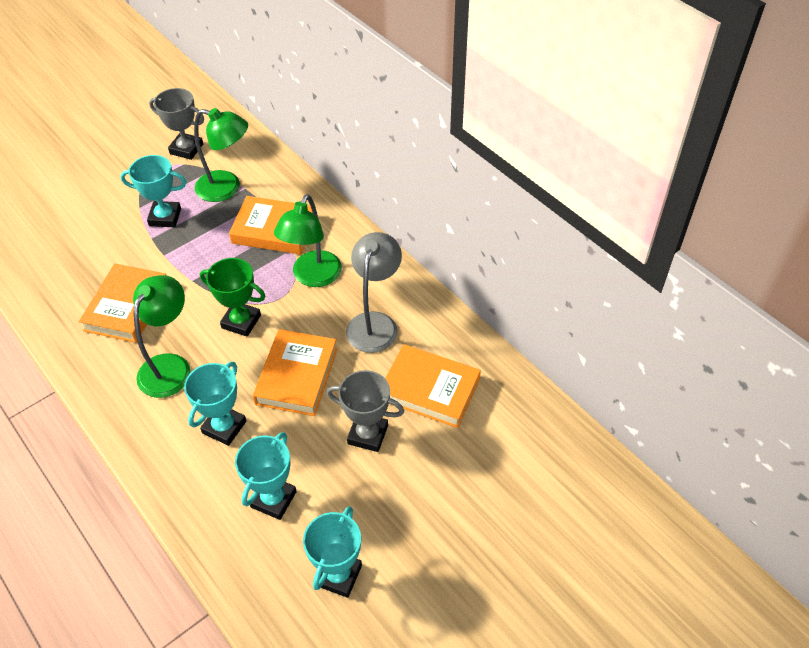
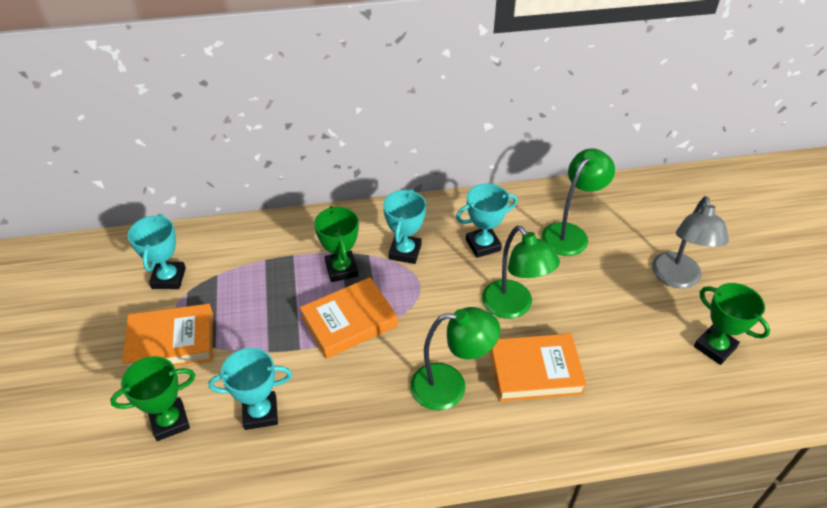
green trophy: 1 -> 3
grey trophy: 2 -> 0
orange book: 4 -> 3

